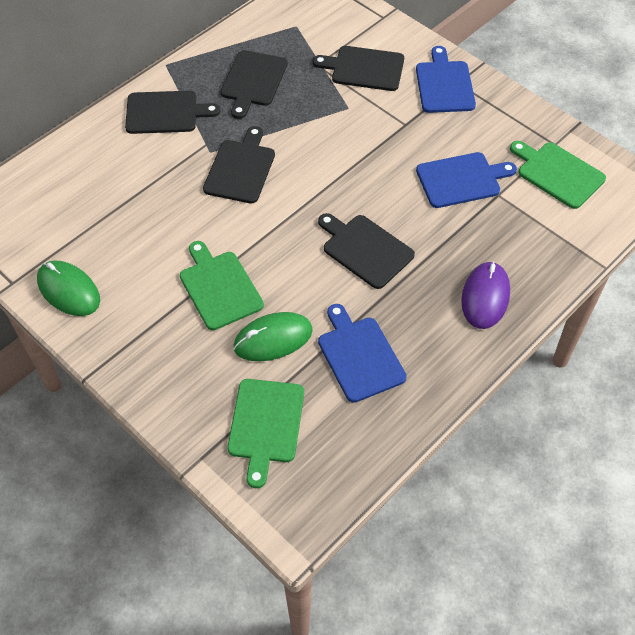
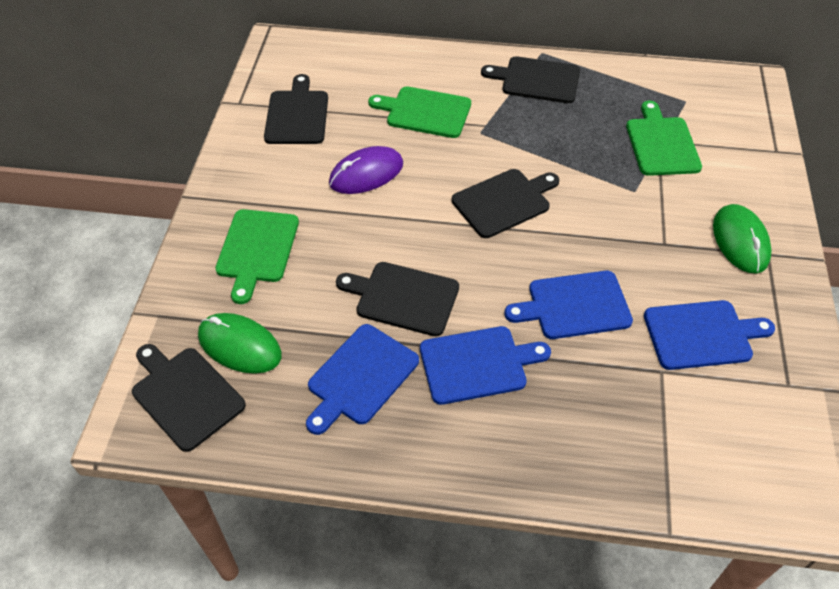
blue cutting board: 3 -> 4

